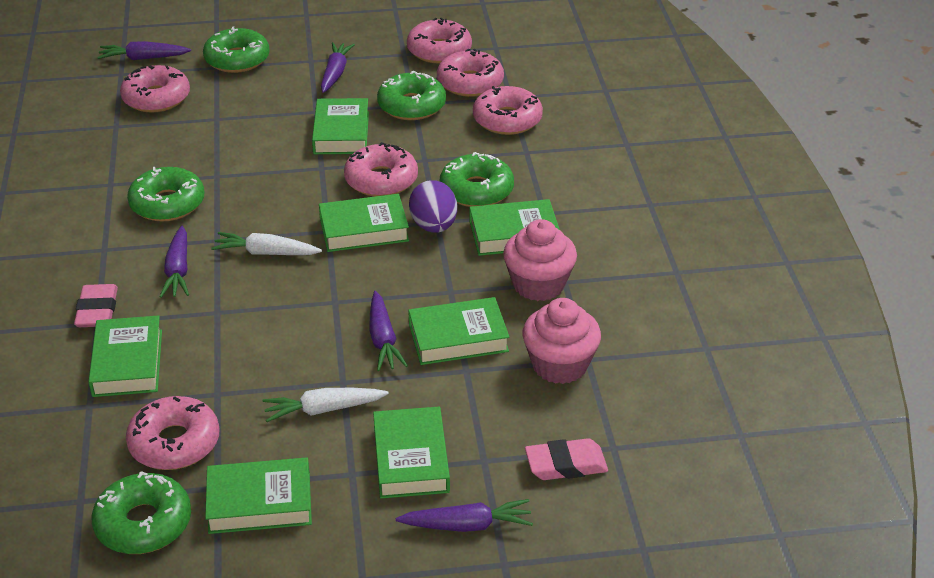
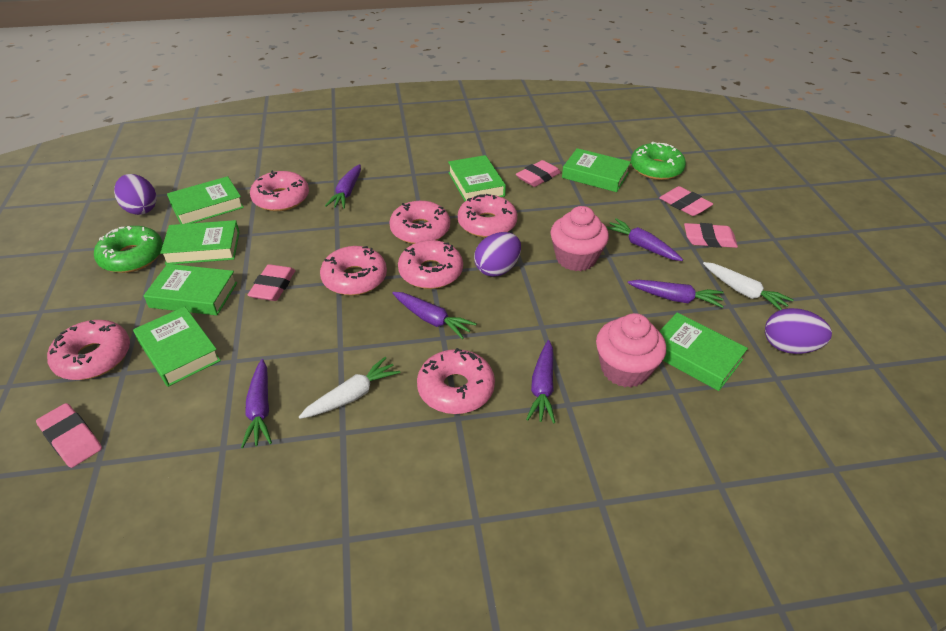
green donut: 5 -> 2
pink donut: 6 -> 7
pink eraser: 2 -> 5
purple carrot: 5 -> 6
purple egg: 1 -> 3

